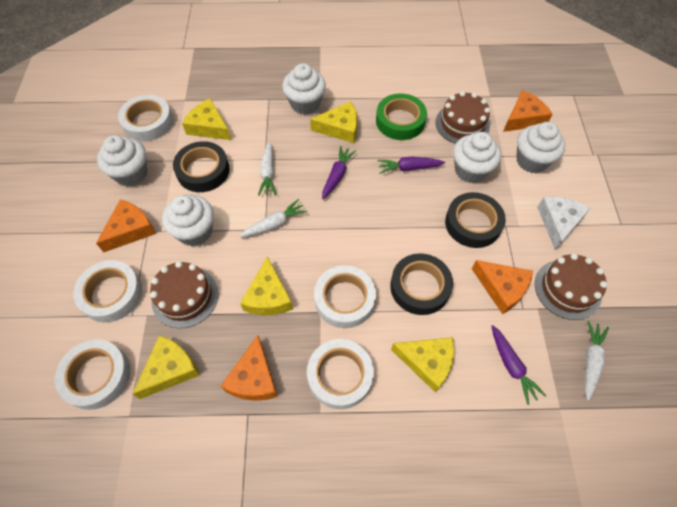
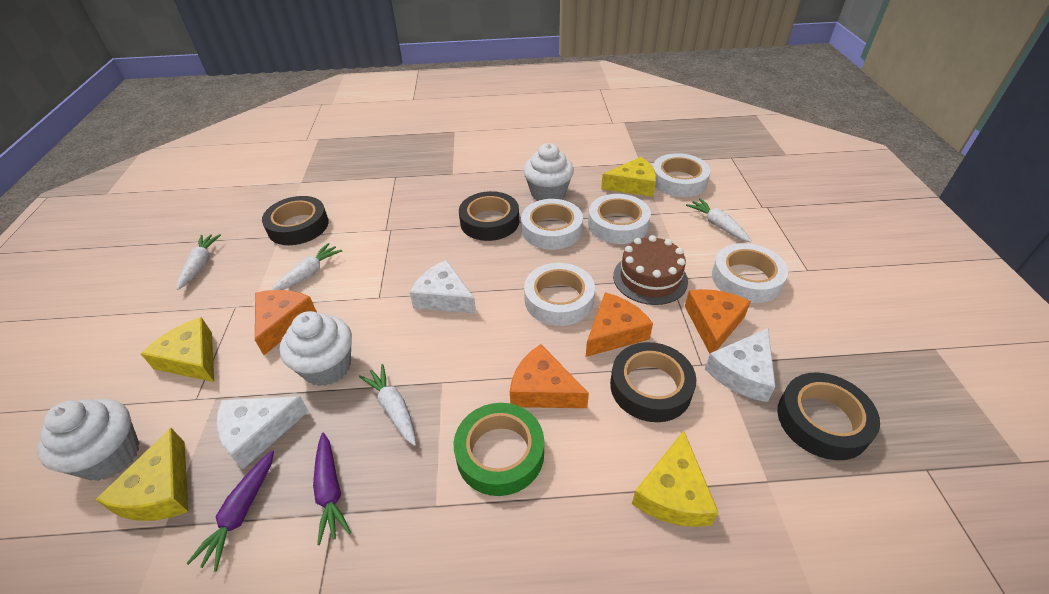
black tape: 3 -> 4
brown cake: 3 -> 1
purple carrot: 3 -> 2
white carrot: 3 -> 4
white cheese: 1 -> 3
white cupcake: 5 -> 3
yellow cheese: 5 -> 4

